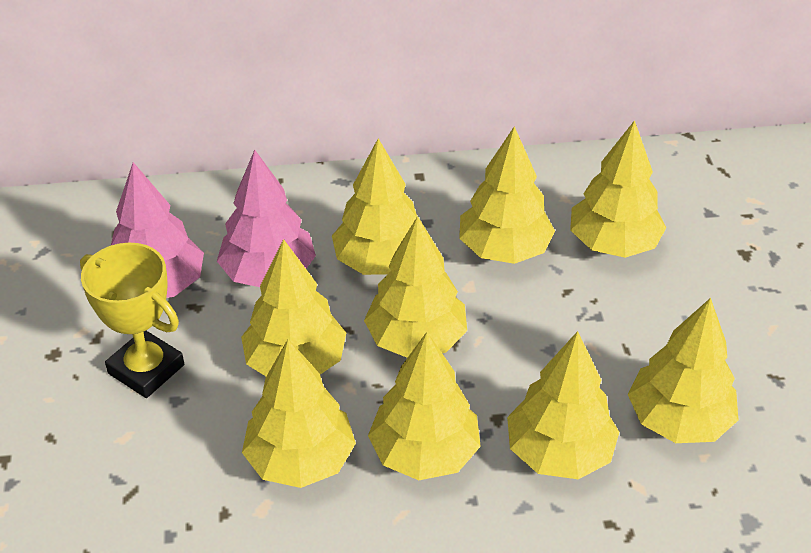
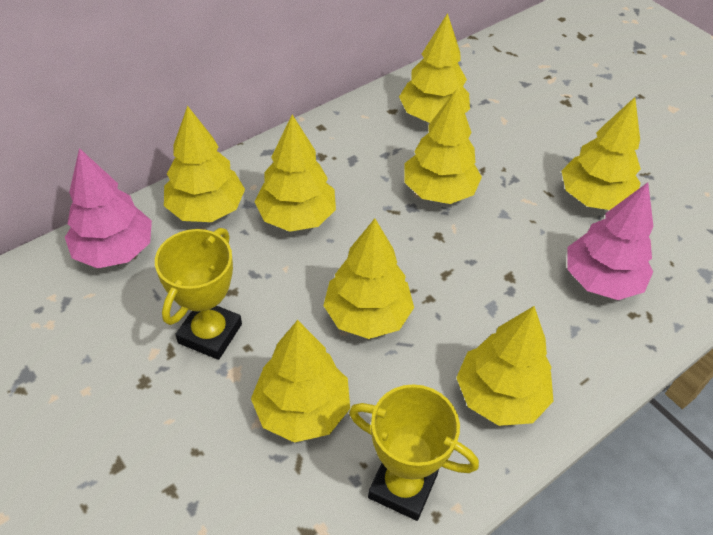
yellow tree: 9 -> 8
yellow trophy: 1 -> 2

